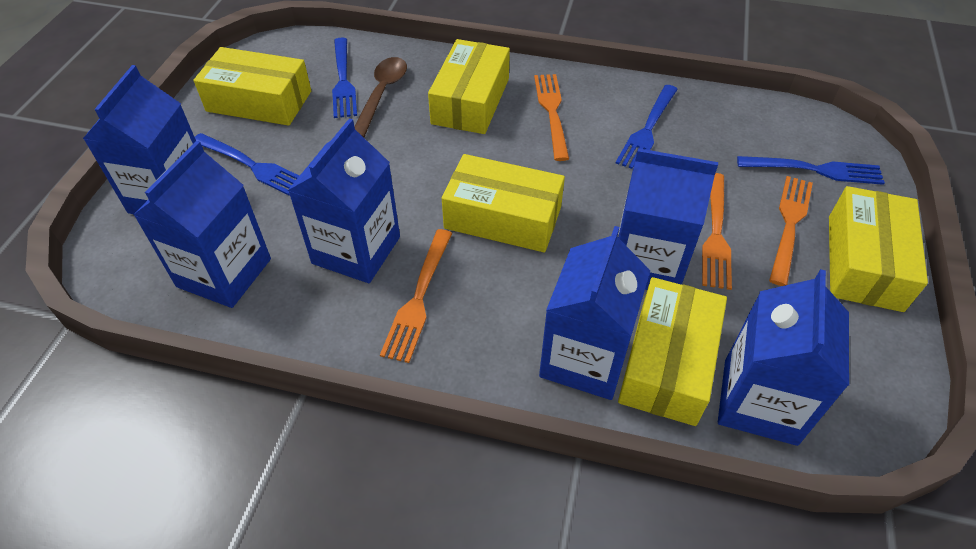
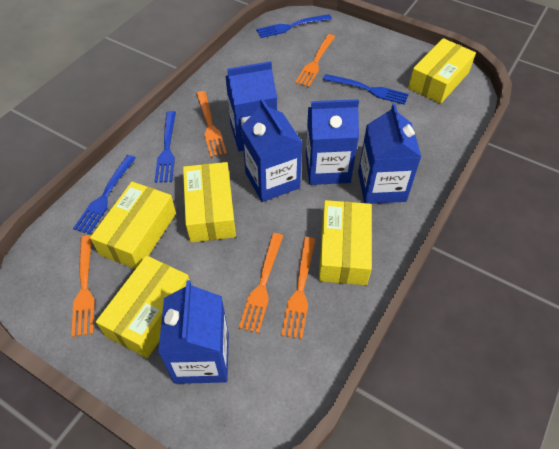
blue carton: 6 -> 5
brown spoon: 1 -> 0
orange fork: 4 -> 5

